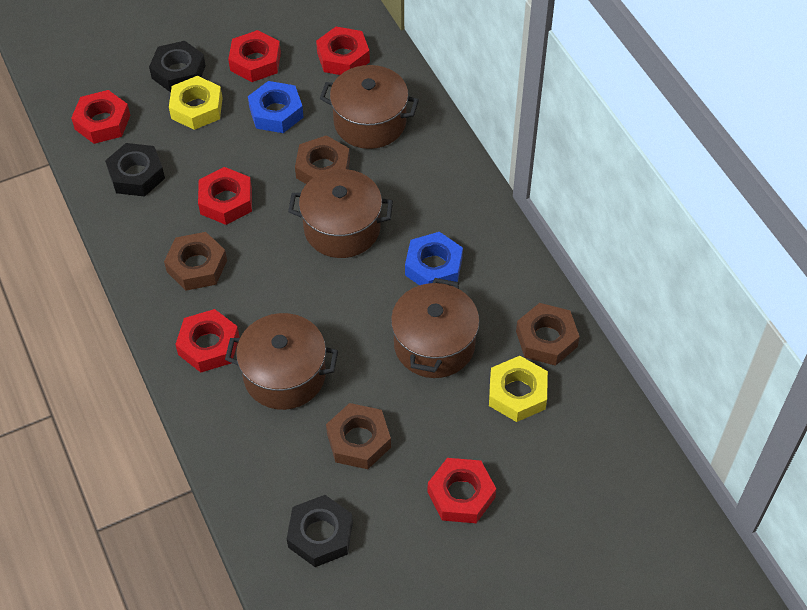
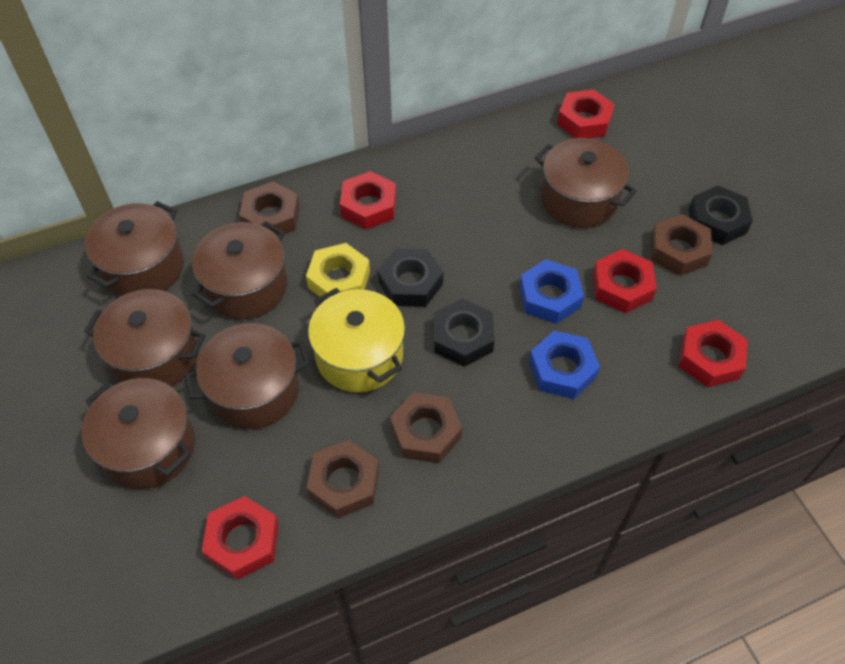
brown pot: 4 -> 6
red nut: 6 -> 5
yellow nut: 2 -> 1
yellow pot: 0 -> 1

